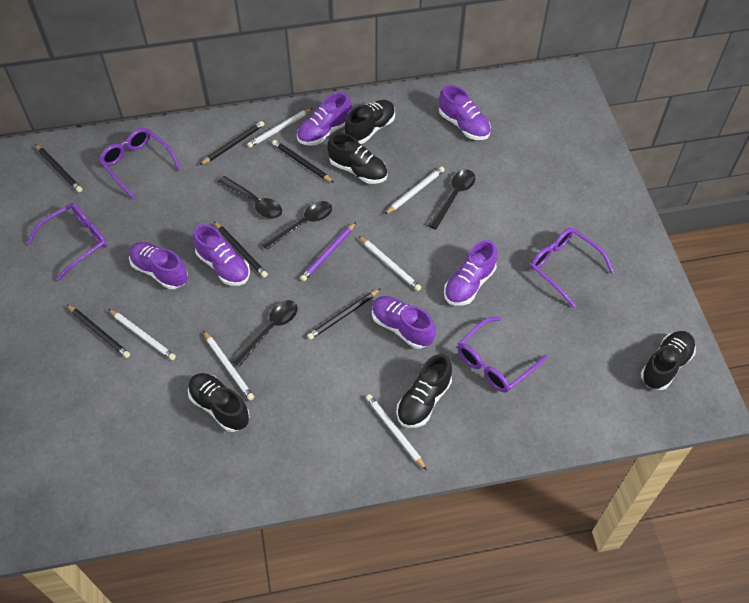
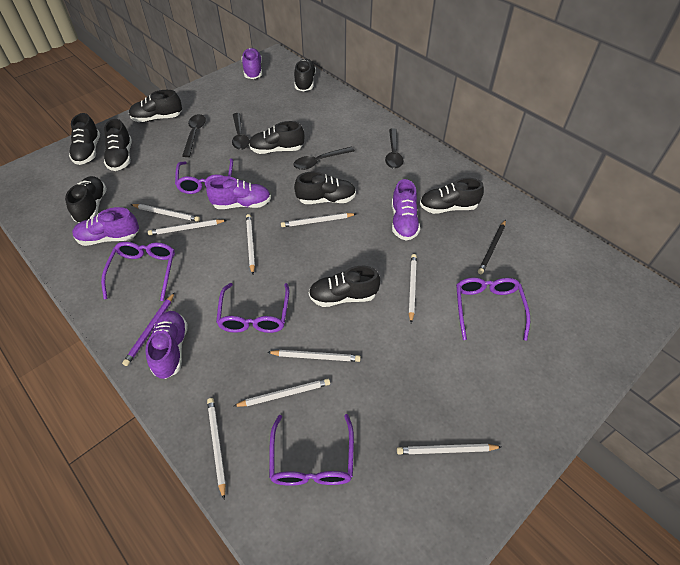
black pencil: 6 -> 1
black shoe: 5 -> 9
purple glasses: 4 -> 5
purple shoe: 6 -> 5
white pencil: 6 -> 9

